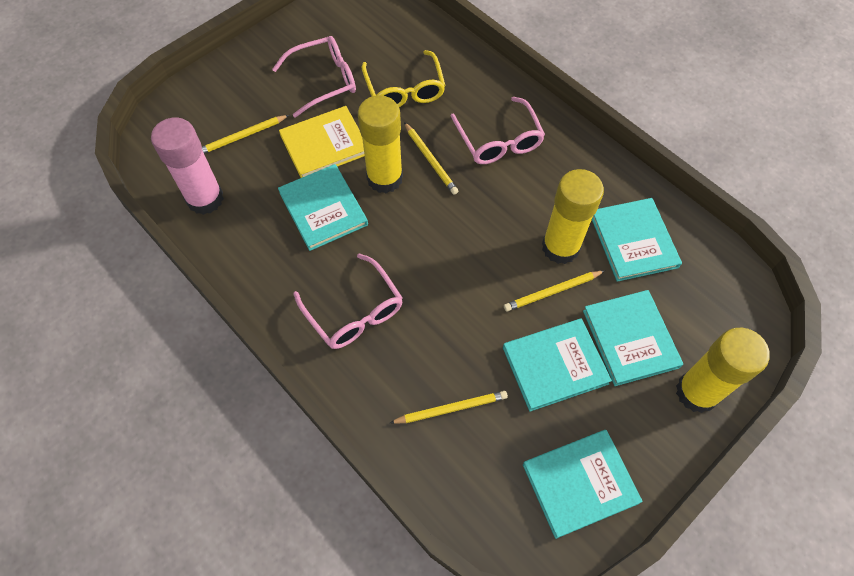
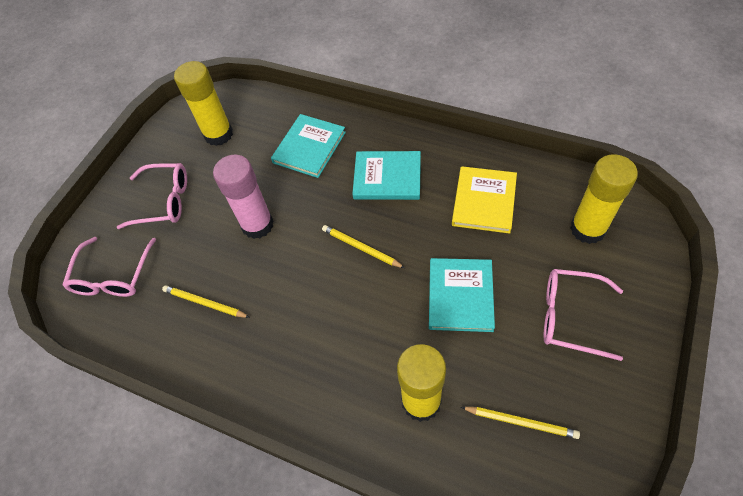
turquoise book: 5 -> 3
yellow glasses: 1 -> 0
yellow pencil: 4 -> 3

